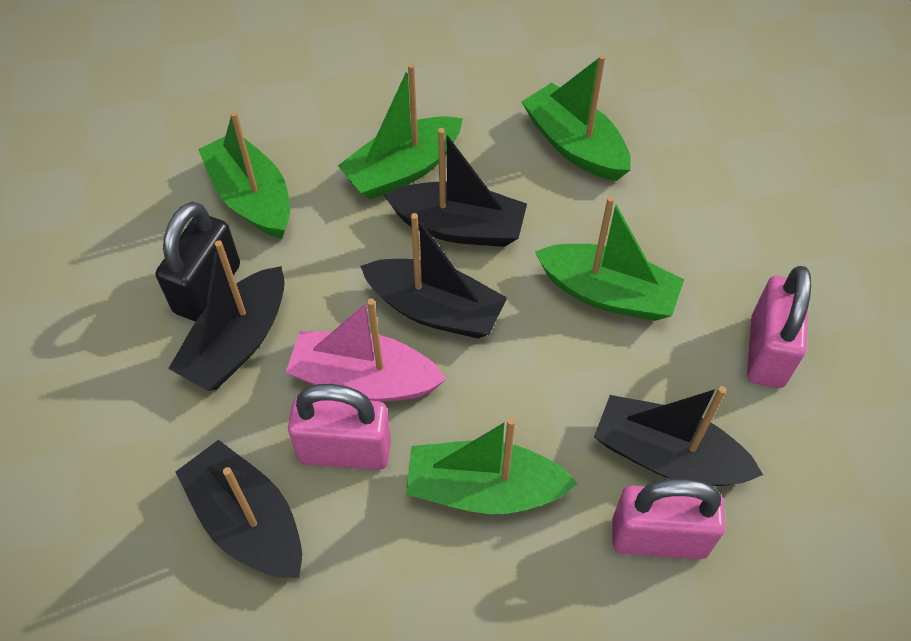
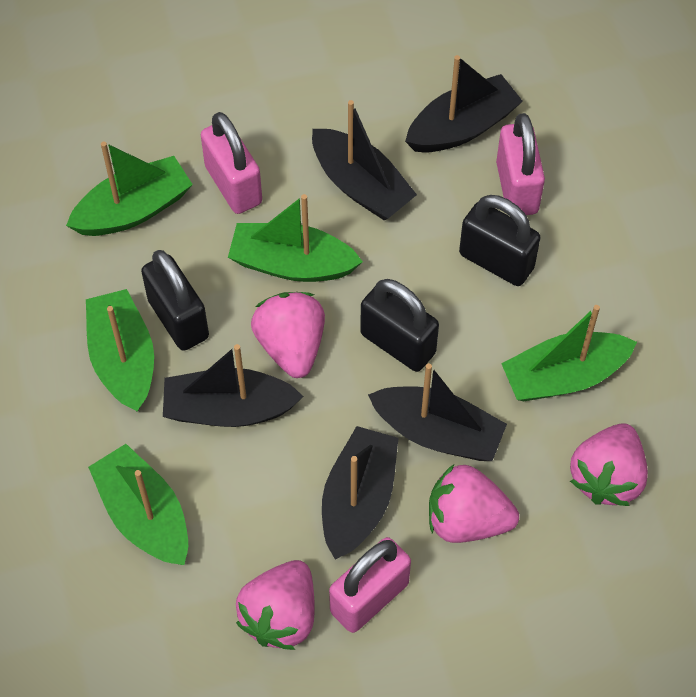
black padlock: 1 -> 3
pink boat: 1 -> 0
pink strawberry: 0 -> 4

